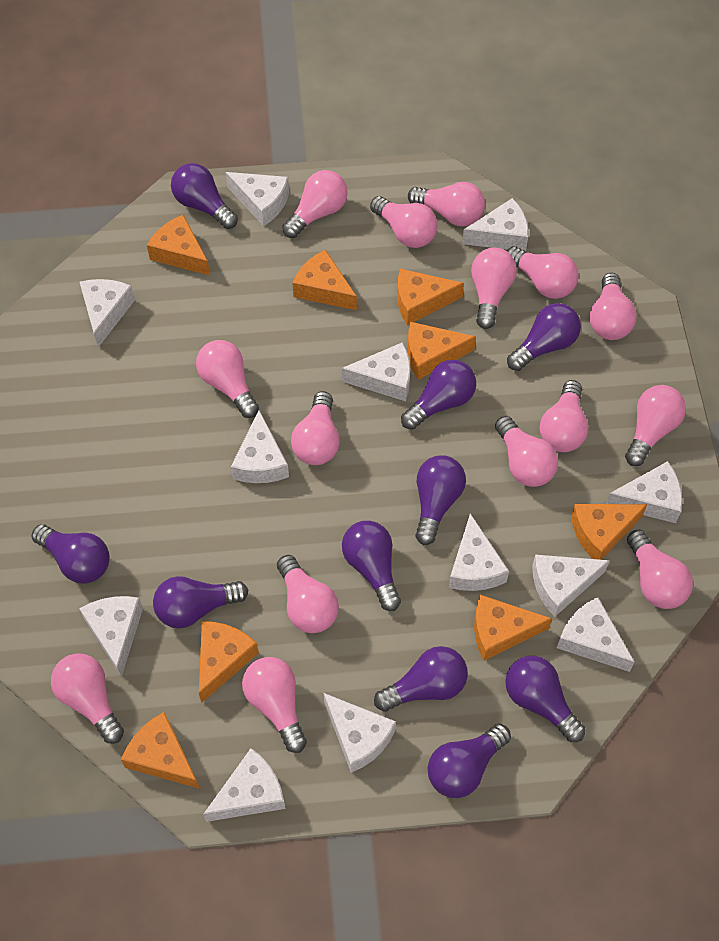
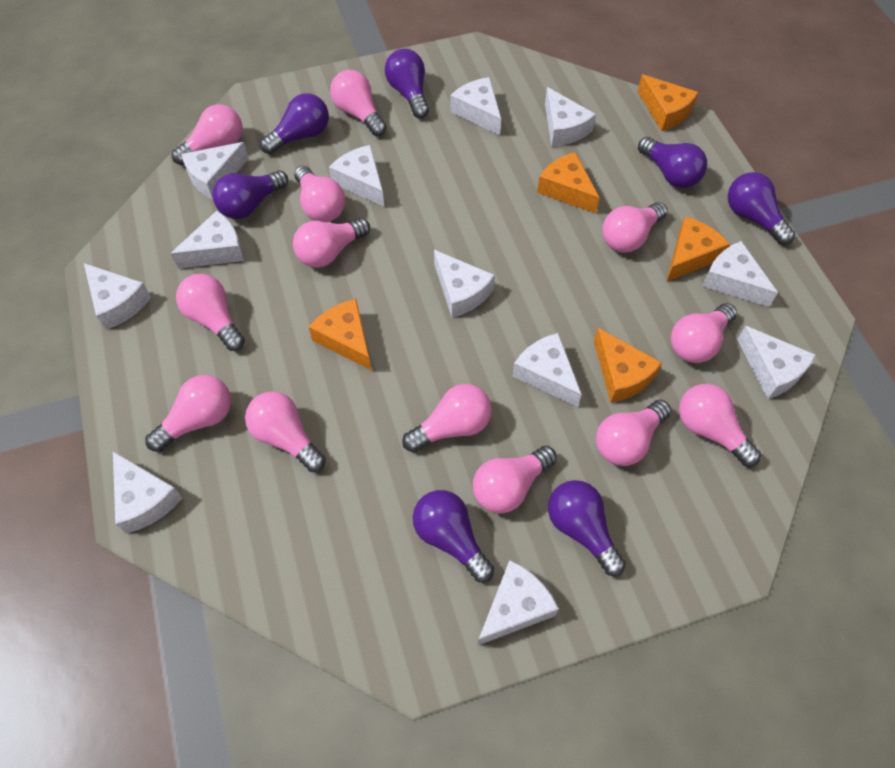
orange cheese: 8 -> 5
pink light bulb: 15 -> 13
purple light bulb: 10 -> 7

